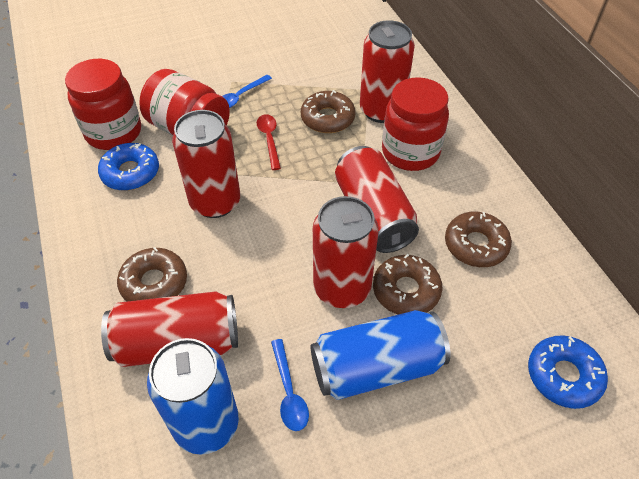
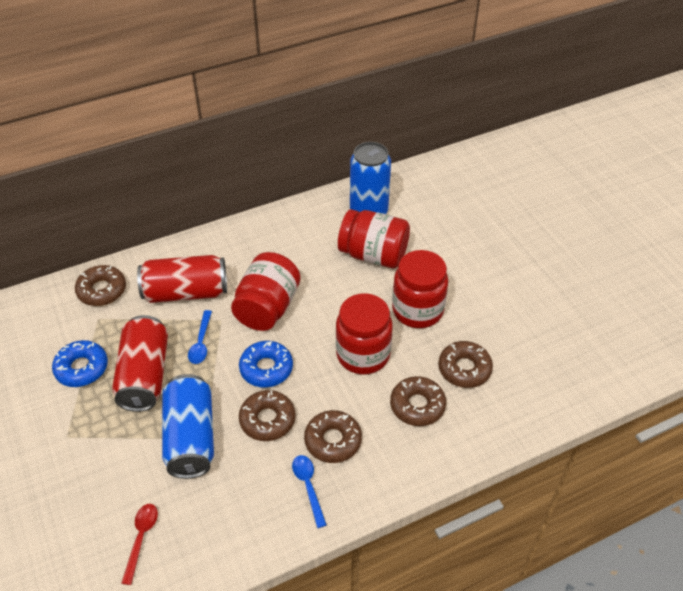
brown donut: 4 -> 5
red can: 5 -> 2
red jar: 3 -> 4

